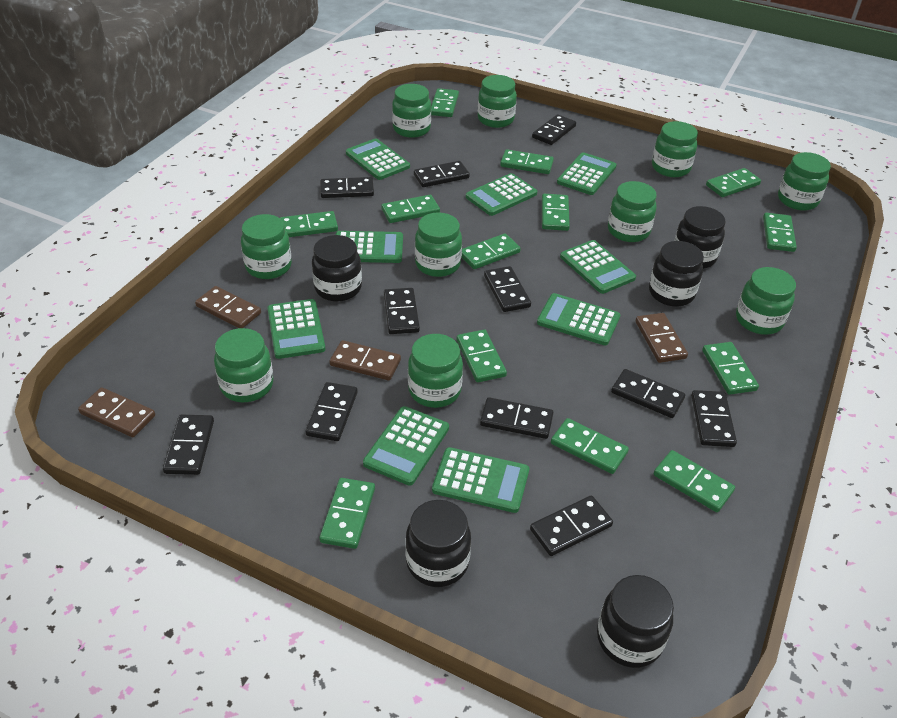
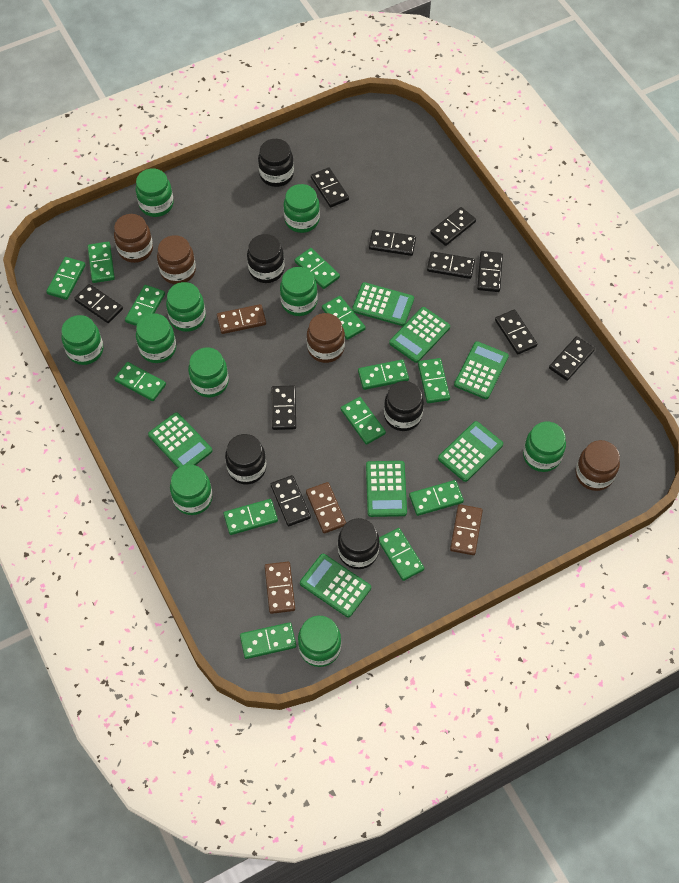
black domino: 11 -> 10
brown jar: 0 -> 4
green calculator: 9 -> 7

